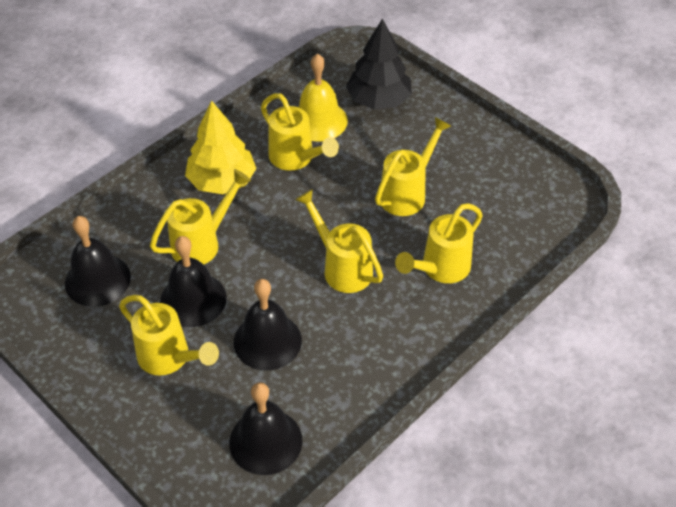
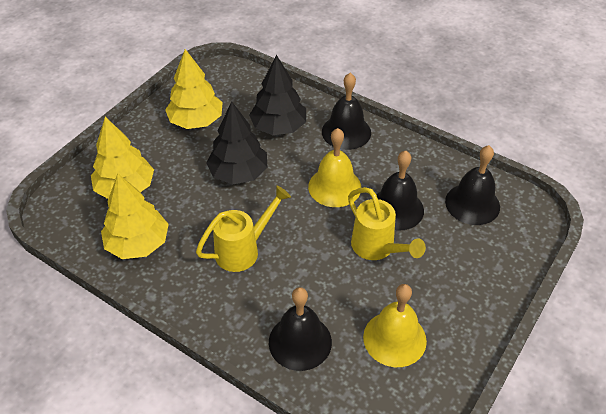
black tree: 1 -> 2
yellow bell: 1 -> 2
yellow tree: 1 -> 3
yellow watering can: 6 -> 2

